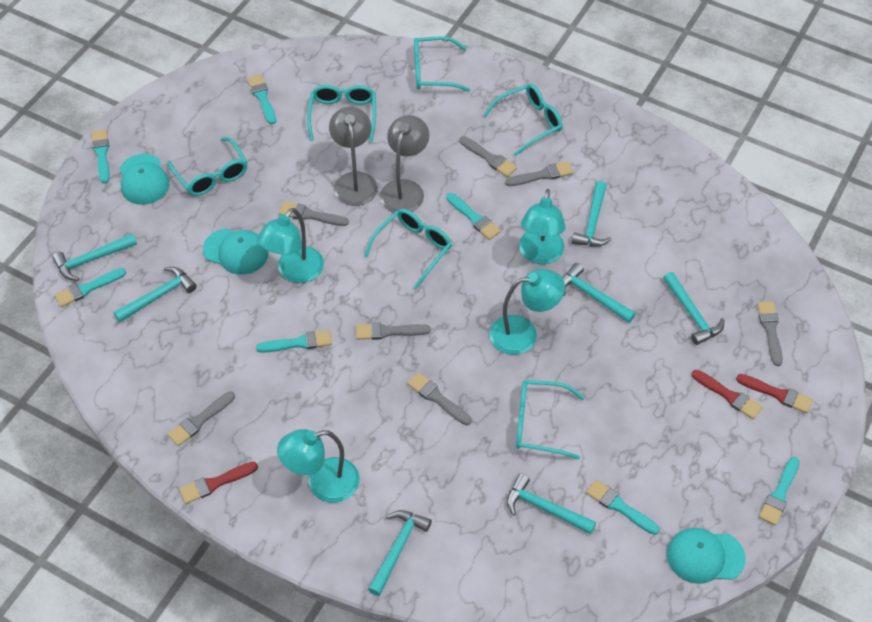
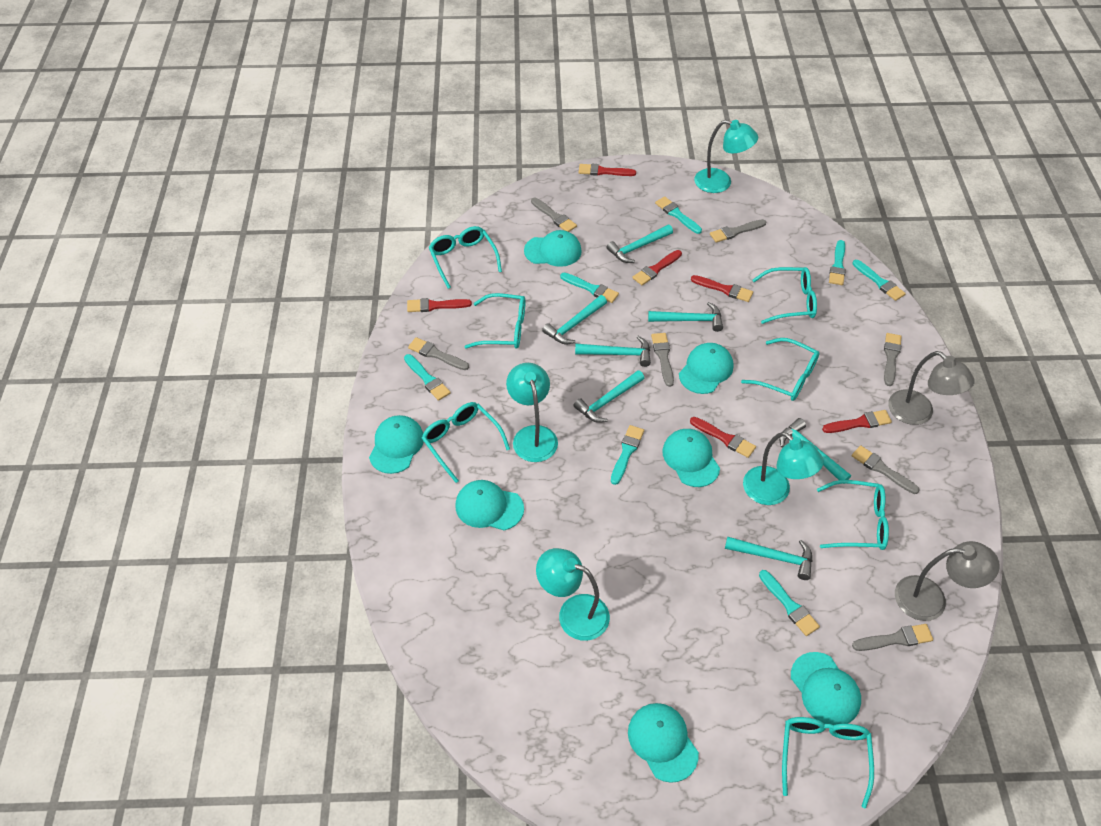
red brush: 3 -> 6
turquoise cap: 3 -> 7
turquoise glasses: 6 -> 7

